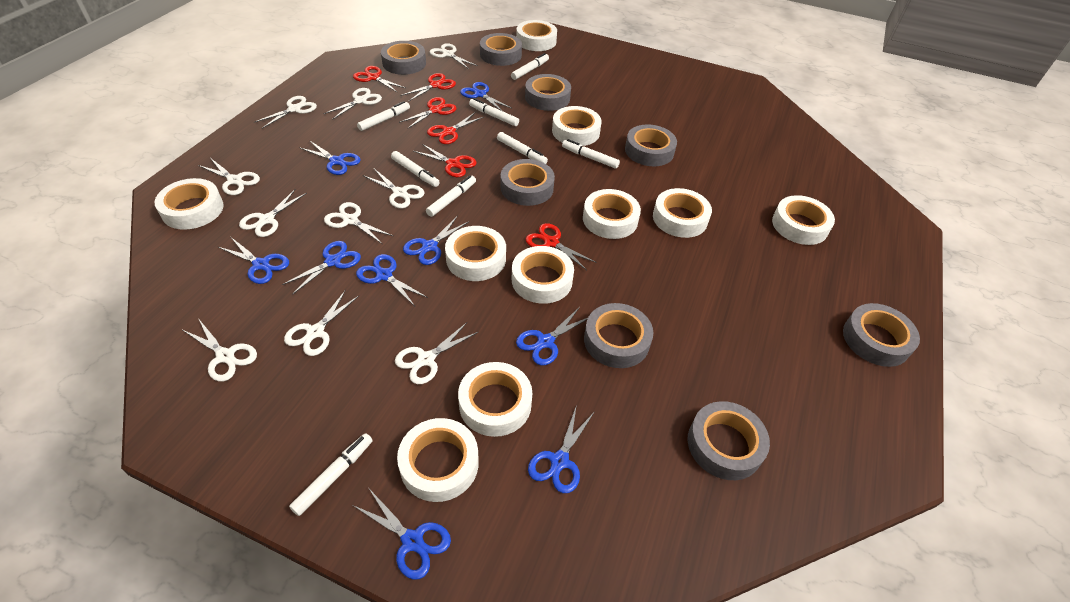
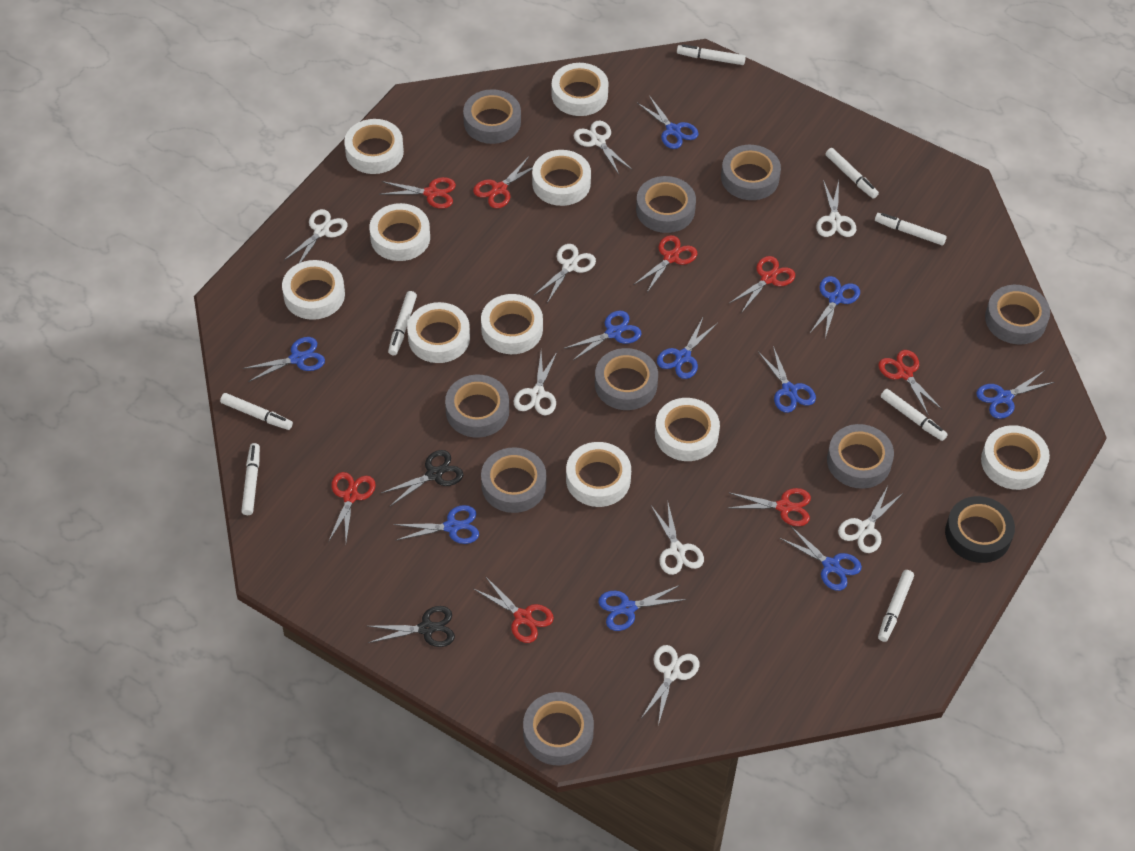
black scissors: 0 -> 2
black tape: 0 -> 1
blue scissors: 9 -> 10
grey tape: 8 -> 9
red scissors: 6 -> 8
white scissors: 10 -> 8

